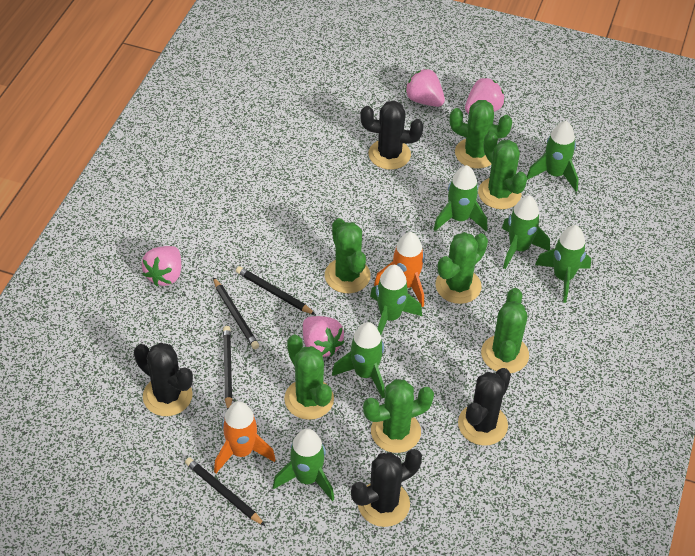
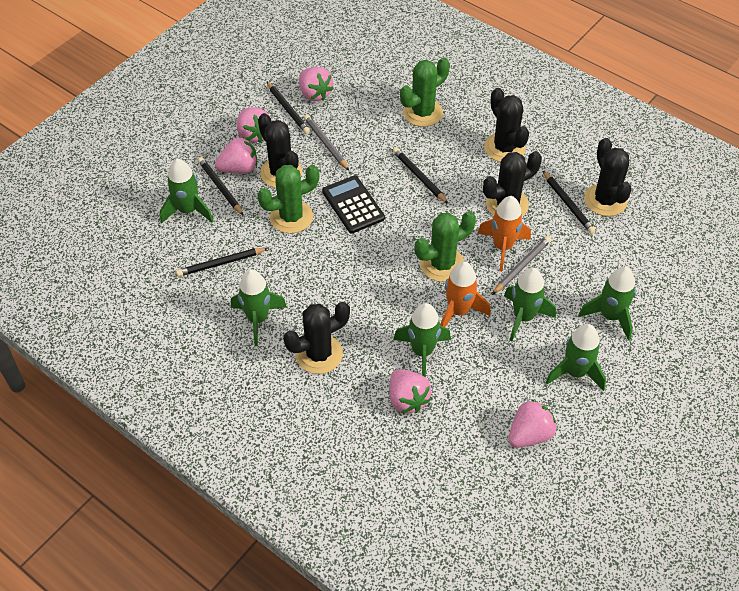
black cactus: 4 -> 5
black calculator: 0 -> 1
black pencil: 4 -> 5
green cactus: 7 -> 3
green rocket: 7 -> 6
grey pencil: 0 -> 2
pink strawberry: 4 -> 5

